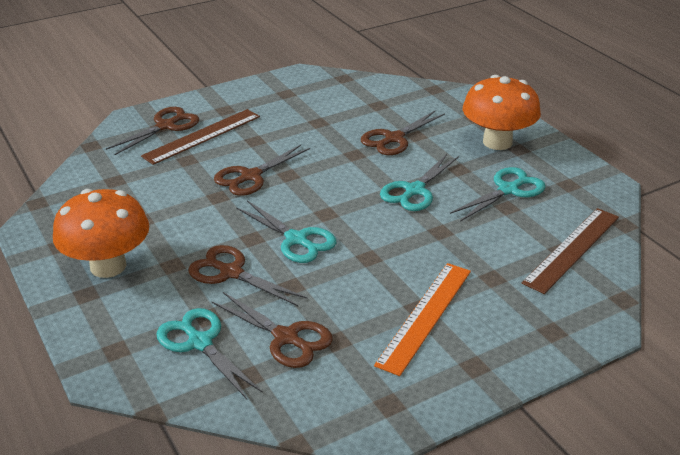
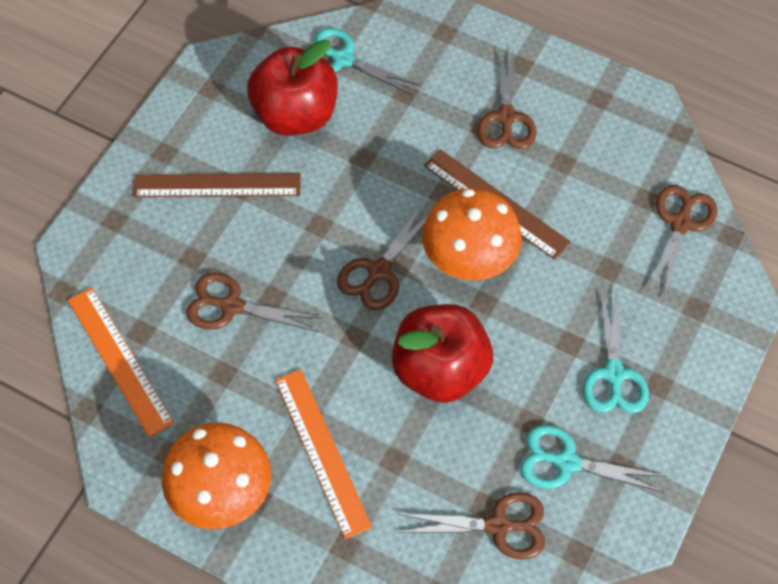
orange ruler: 1 -> 2
red apple: 0 -> 2
turquoise scissors: 4 -> 3

